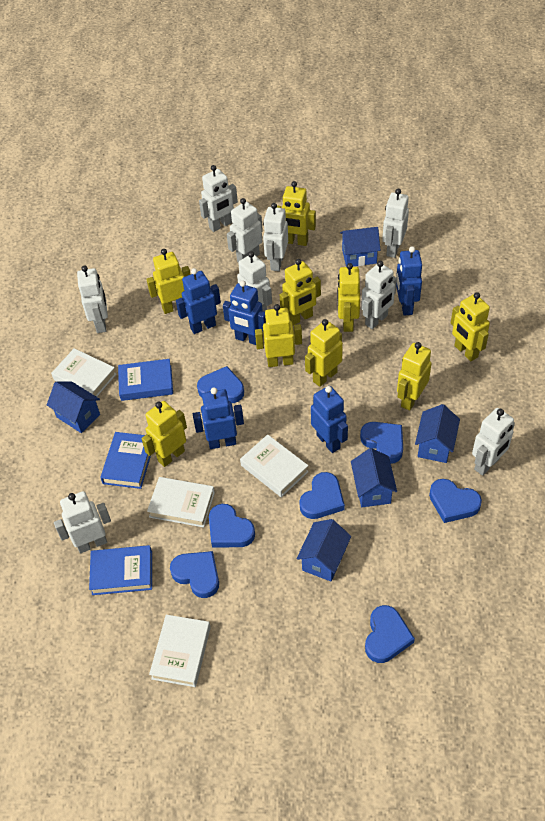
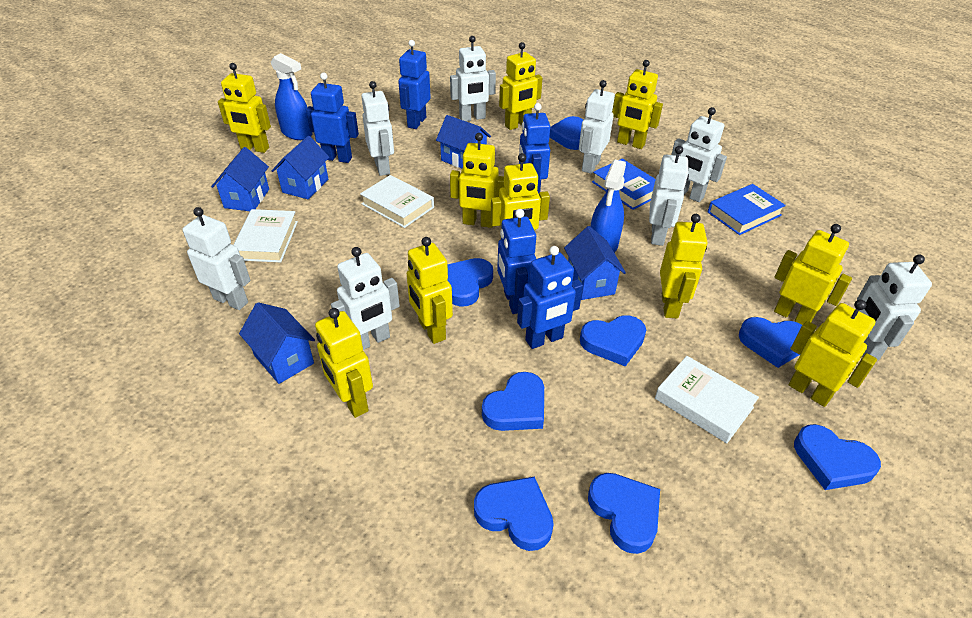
blue book: 3 -> 2
blue heart: 7 -> 8
blue spray bottle: 0 -> 2
white book: 4 -> 3
white robot: 9 -> 8
yellow robot: 9 -> 10

